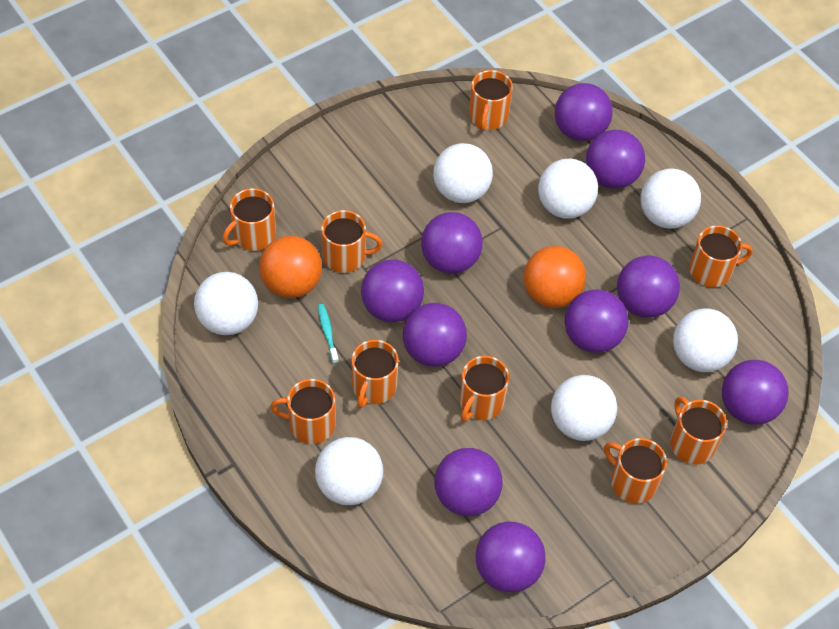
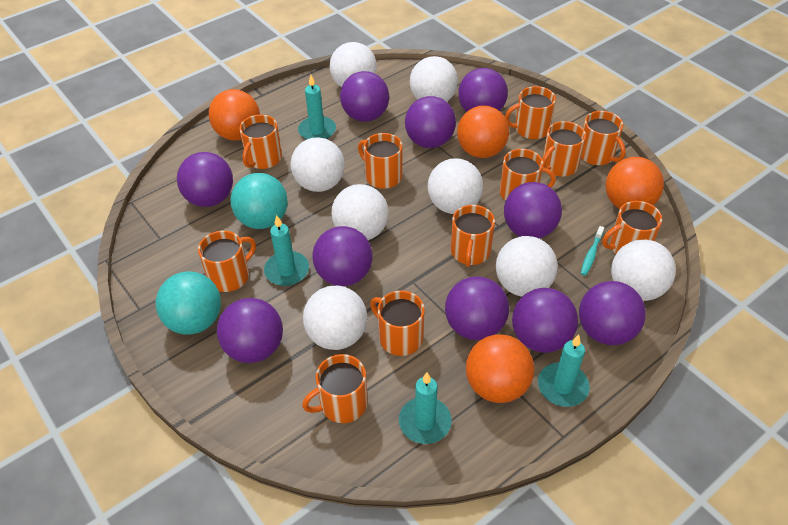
orange ball: 2 -> 4
orange mug: 9 -> 11
turquoise ball: 0 -> 2
turquoise candle: 0 -> 4
white ball: 7 -> 8

